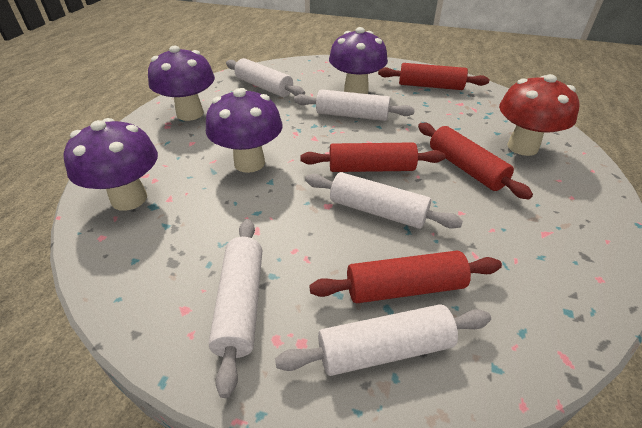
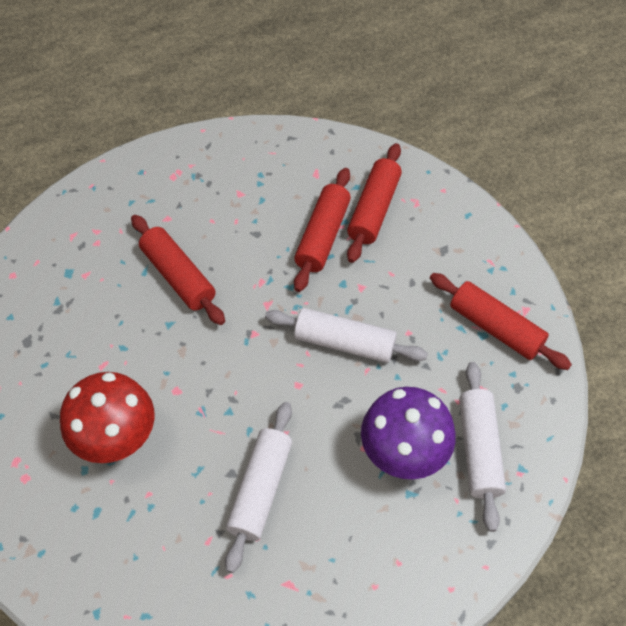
purple mushroom: 4 -> 1
white rolling pin: 5 -> 3

